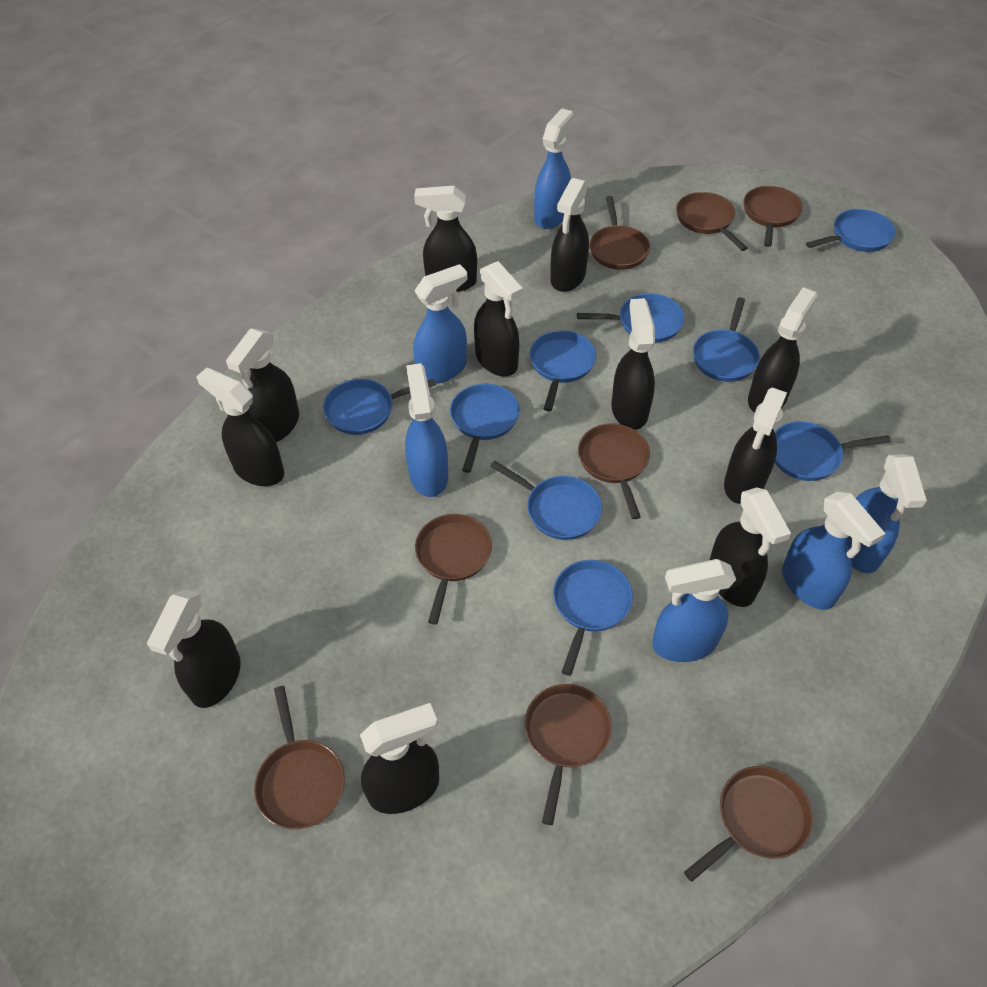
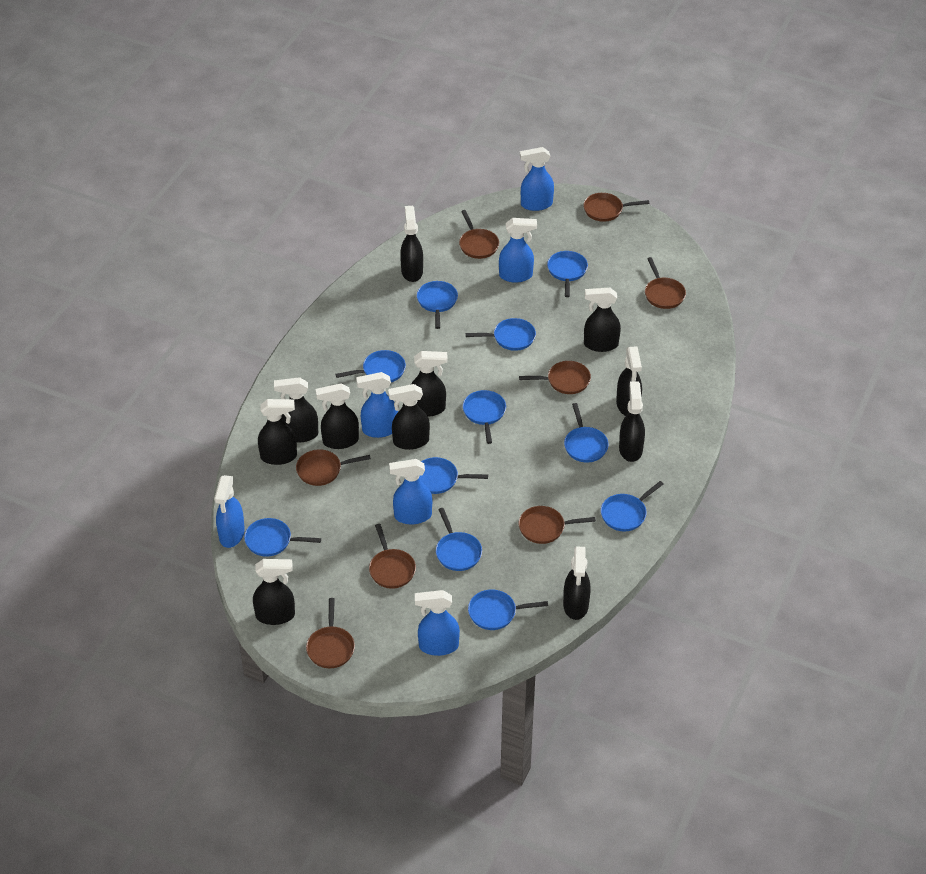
blue pan: 9 -> 11

